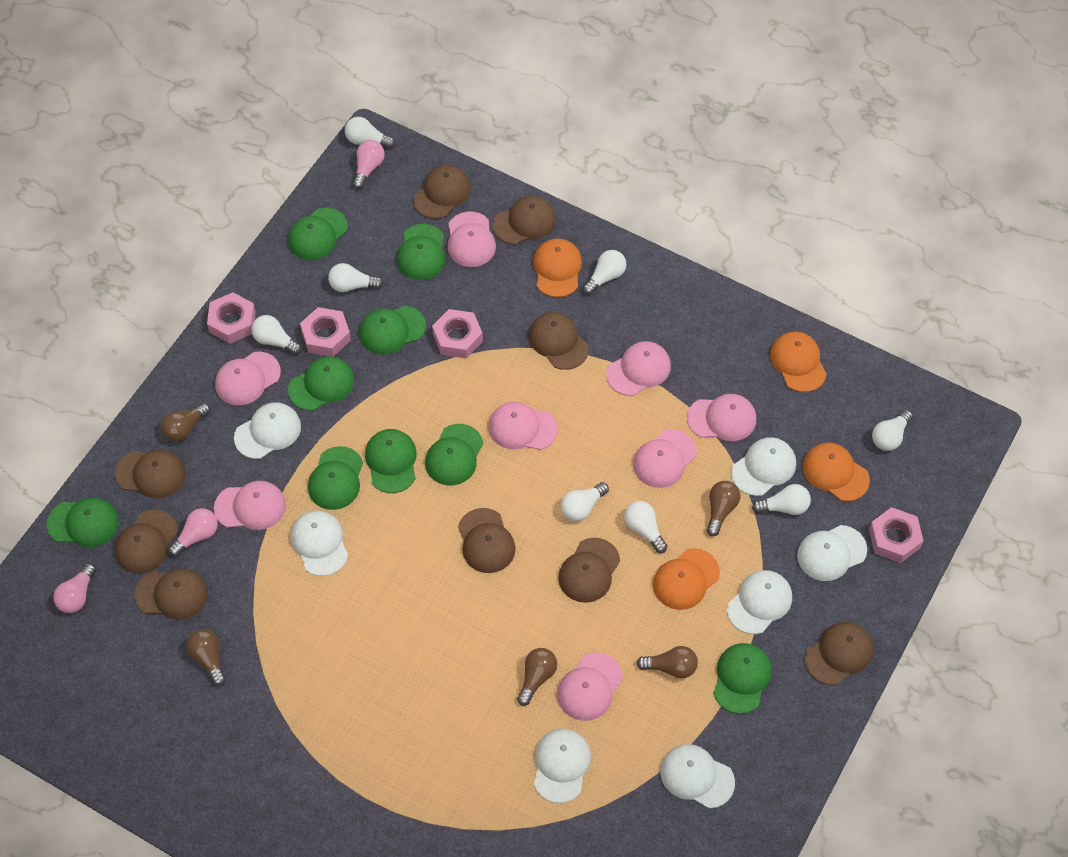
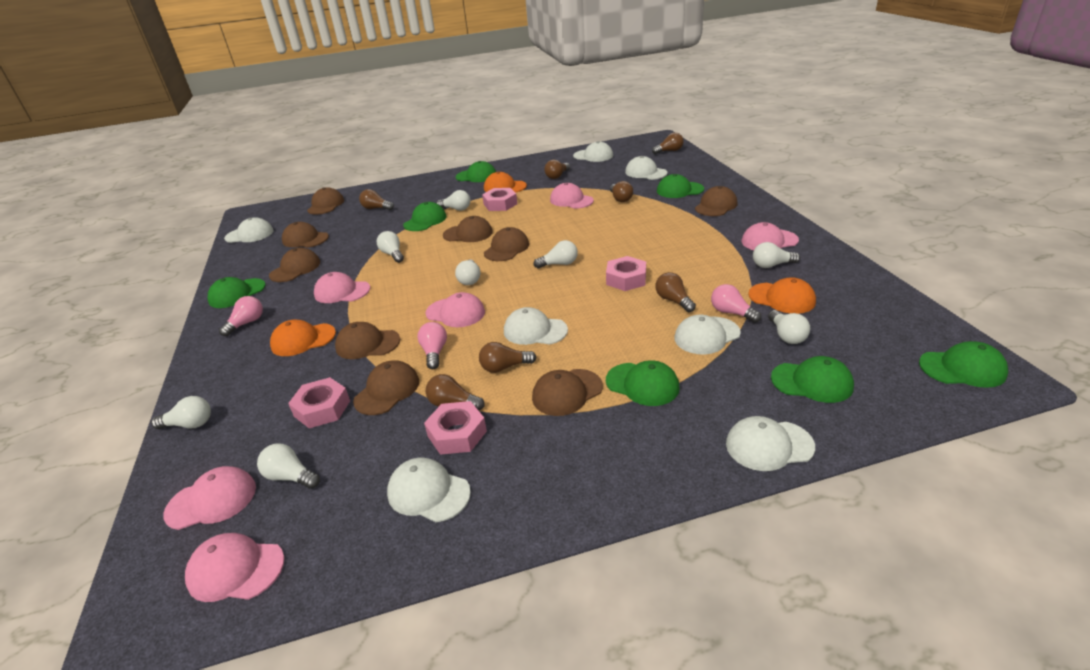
brown light bulb: 5 -> 7
green cap: 9 -> 7
orange cap: 4 -> 3
pink cap: 8 -> 6

